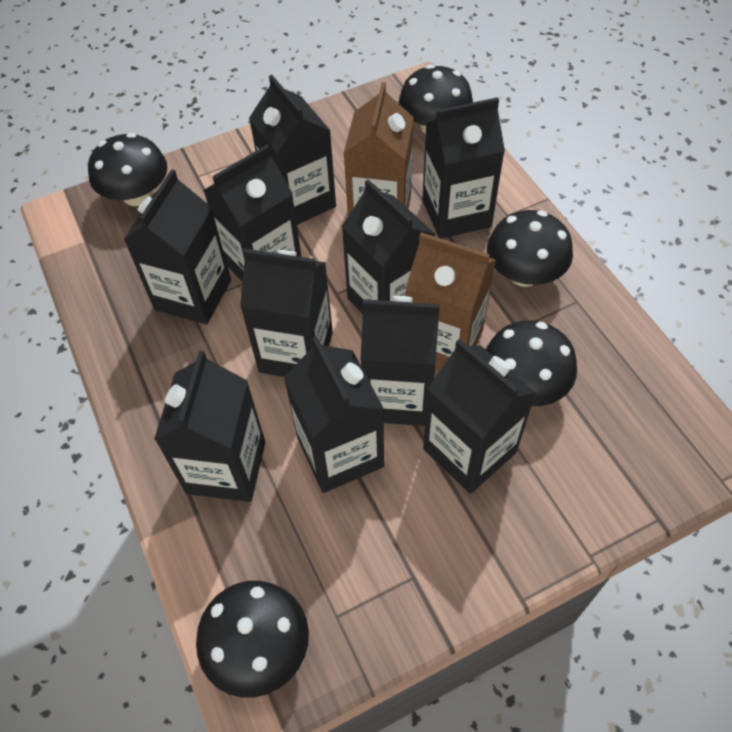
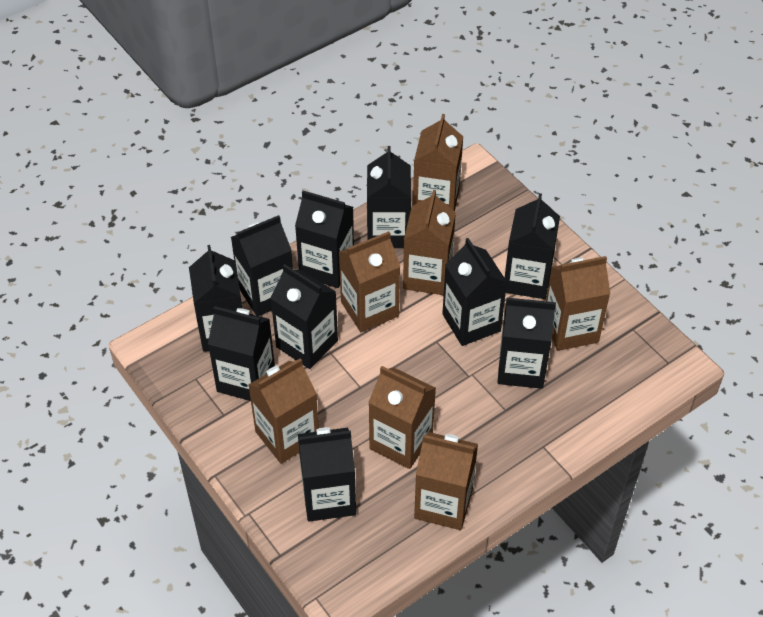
black mushroom: 5 -> 0
brown carton: 2 -> 7

